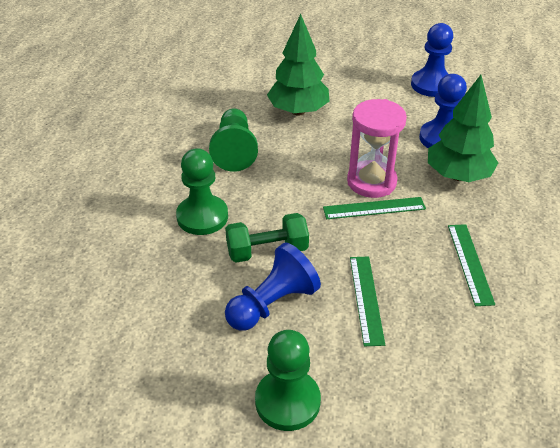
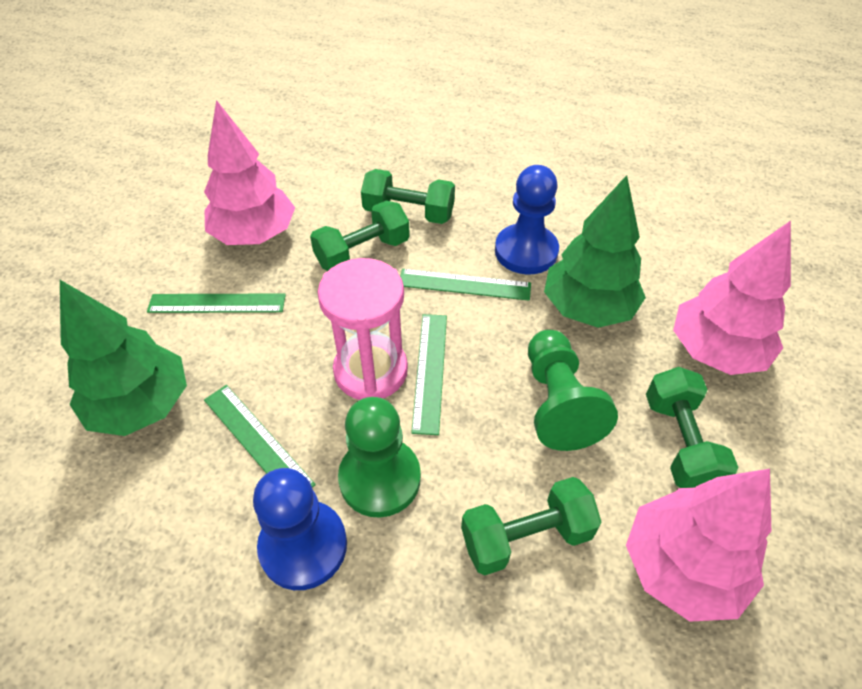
blue pawn: 3 -> 2
green dumbbell: 1 -> 4
green pawn: 3 -> 2
green ruler: 3 -> 4
pink tree: 0 -> 3

